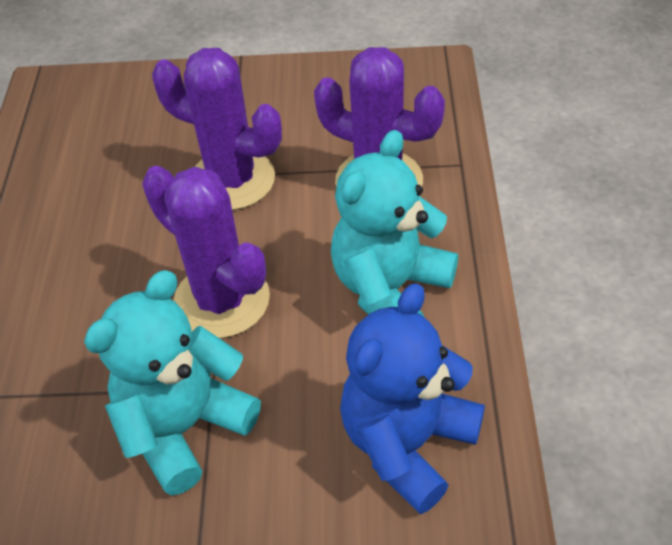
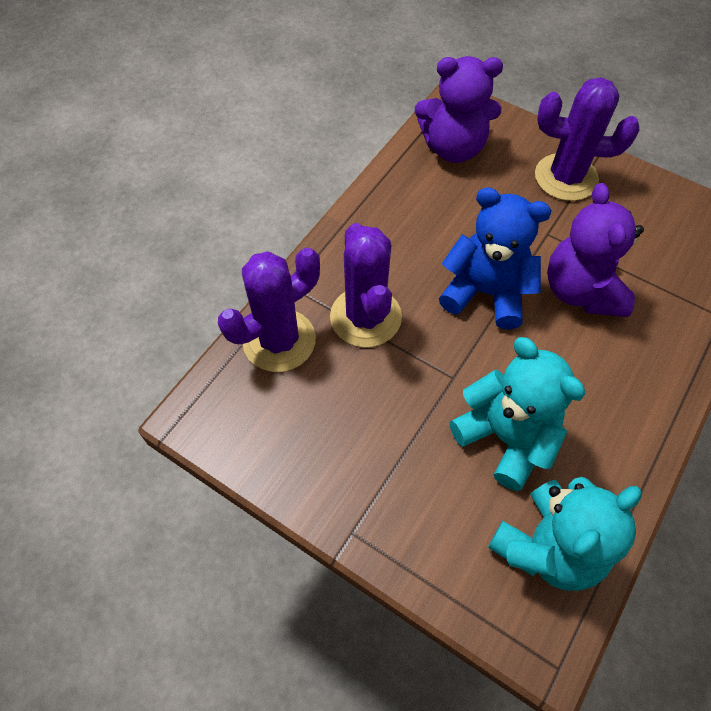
purple teddy bear: 0 -> 2

